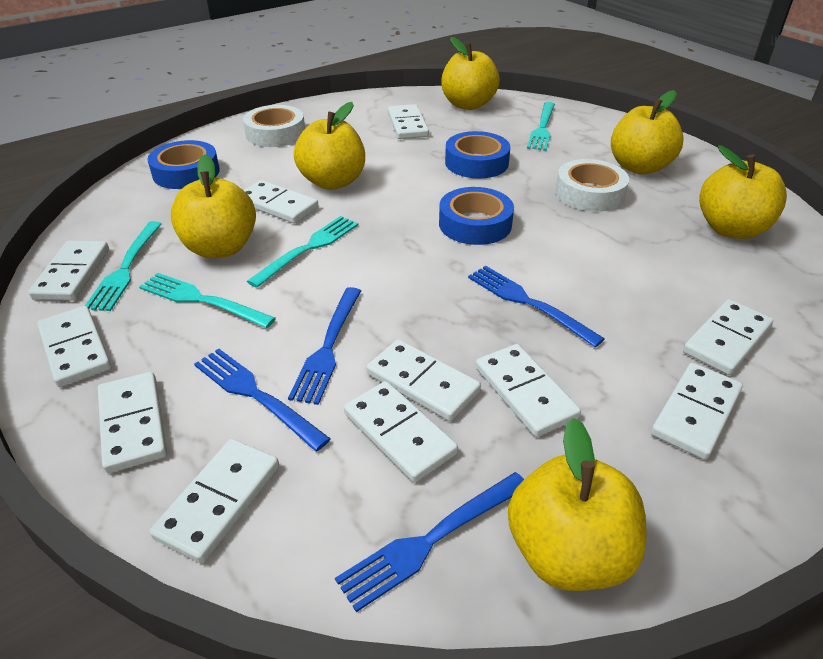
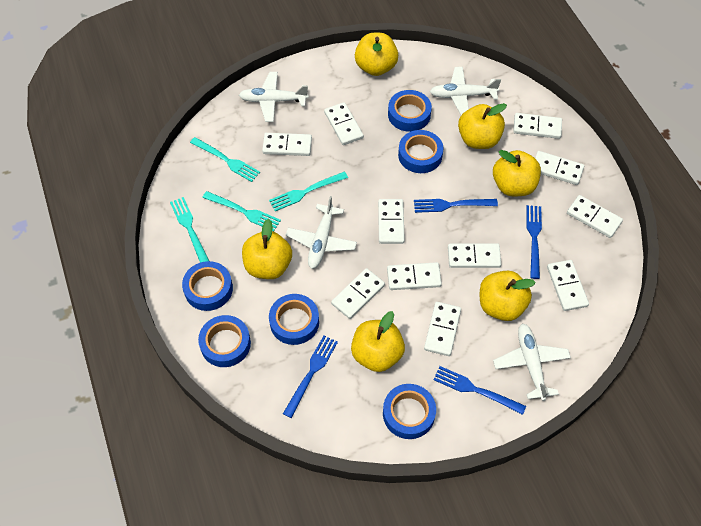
blue tape: 3 -> 6
white plane: 0 -> 4
white tape: 2 -> 0

